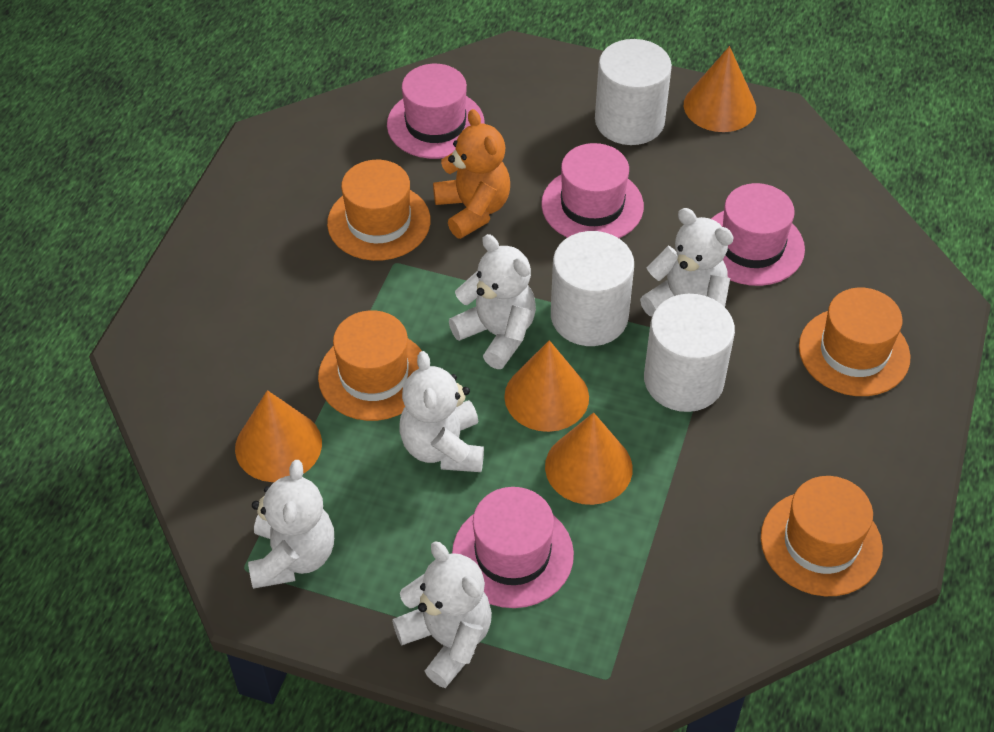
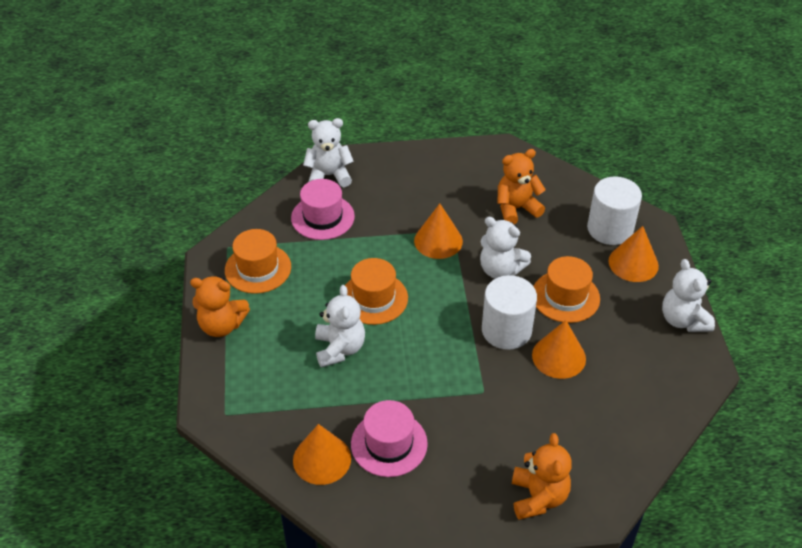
orange hat: 4 -> 3
orange teddy bear: 1 -> 3
pink hat: 4 -> 2
white cylinder: 3 -> 2
white teddy bear: 5 -> 4

